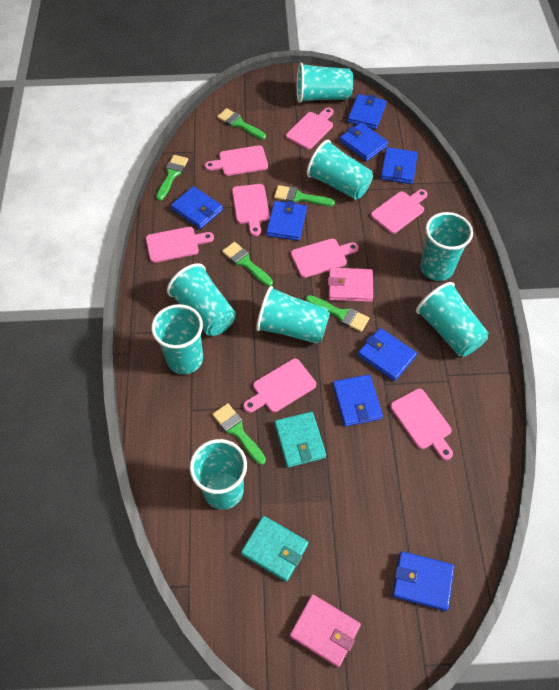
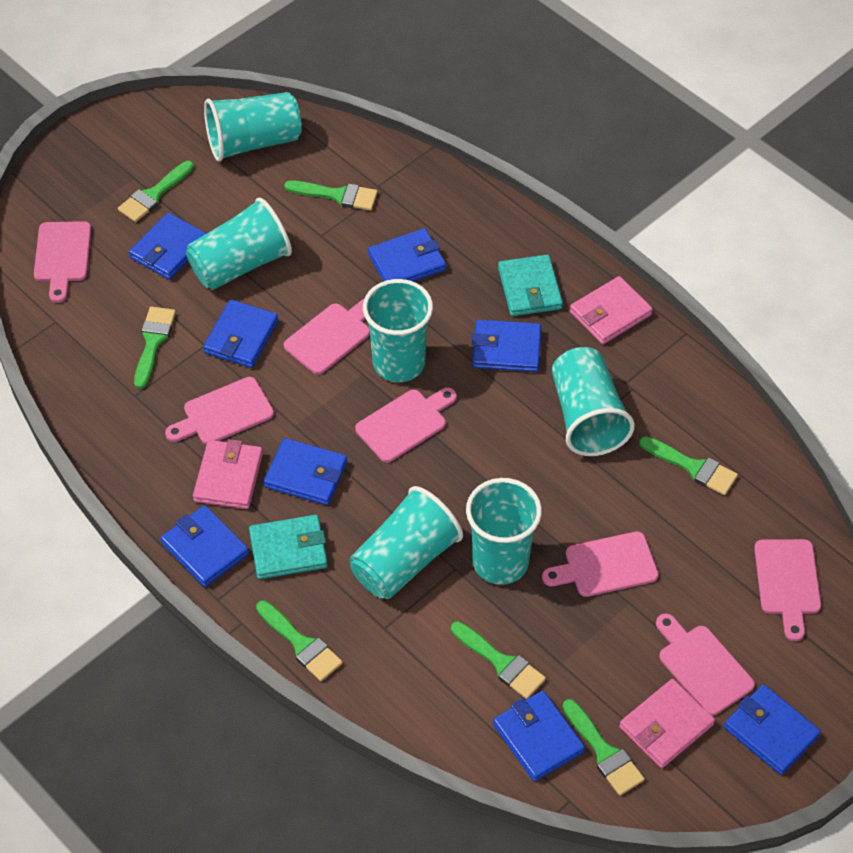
green brush: 6 -> 7
pink cutting board: 8 -> 7
pink wallet: 2 -> 3
turquoise cup: 8 -> 6

